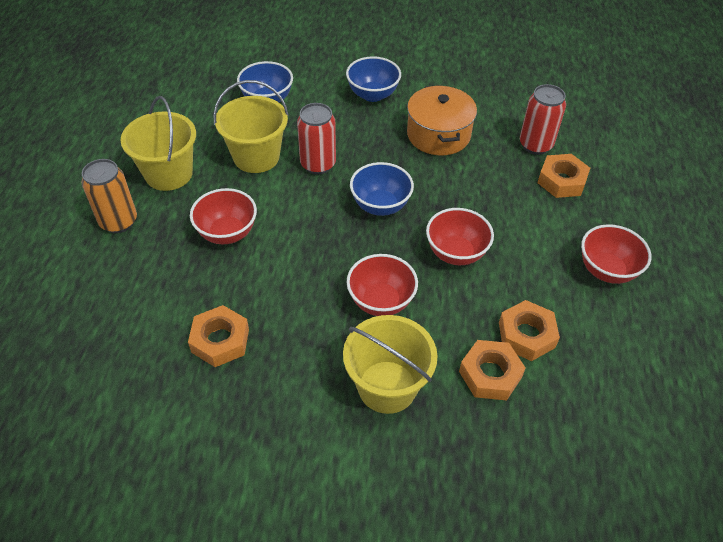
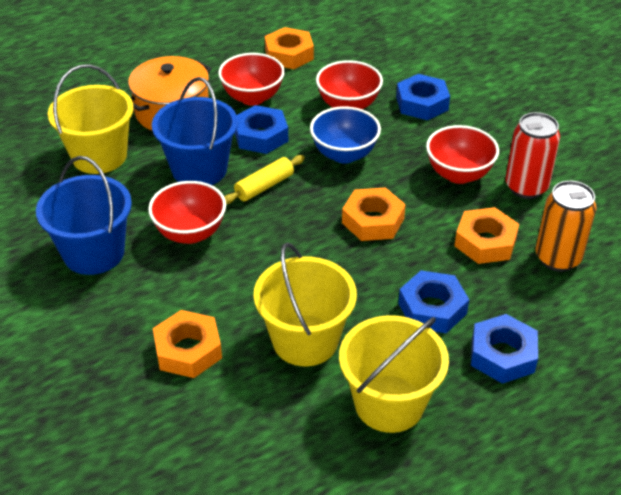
blue bowl: 3 -> 1
blue bucket: 0 -> 2
blue nut: 0 -> 4
red can: 2 -> 1
yellow rolling pin: 0 -> 1

